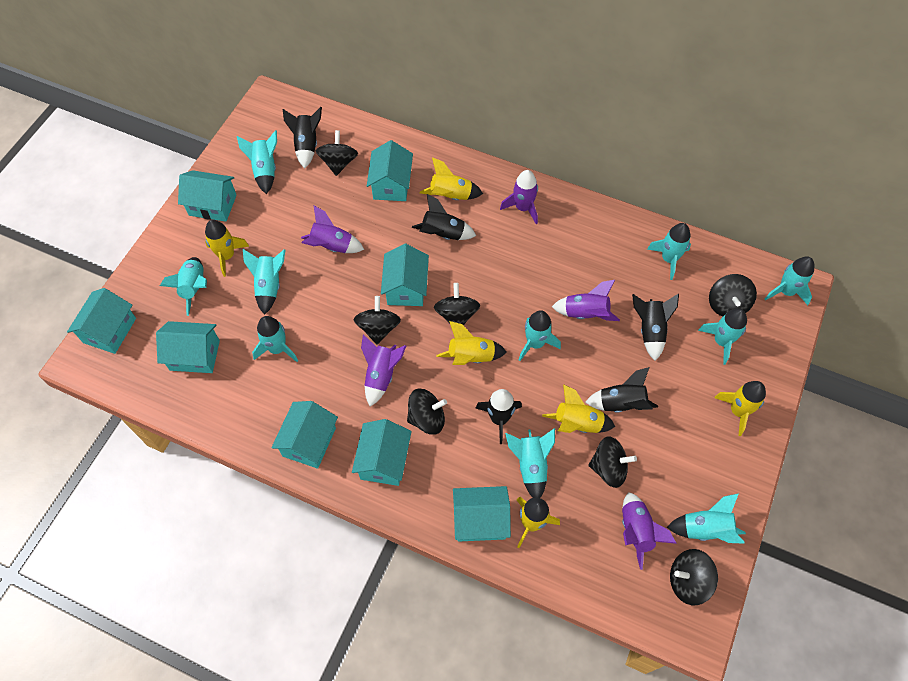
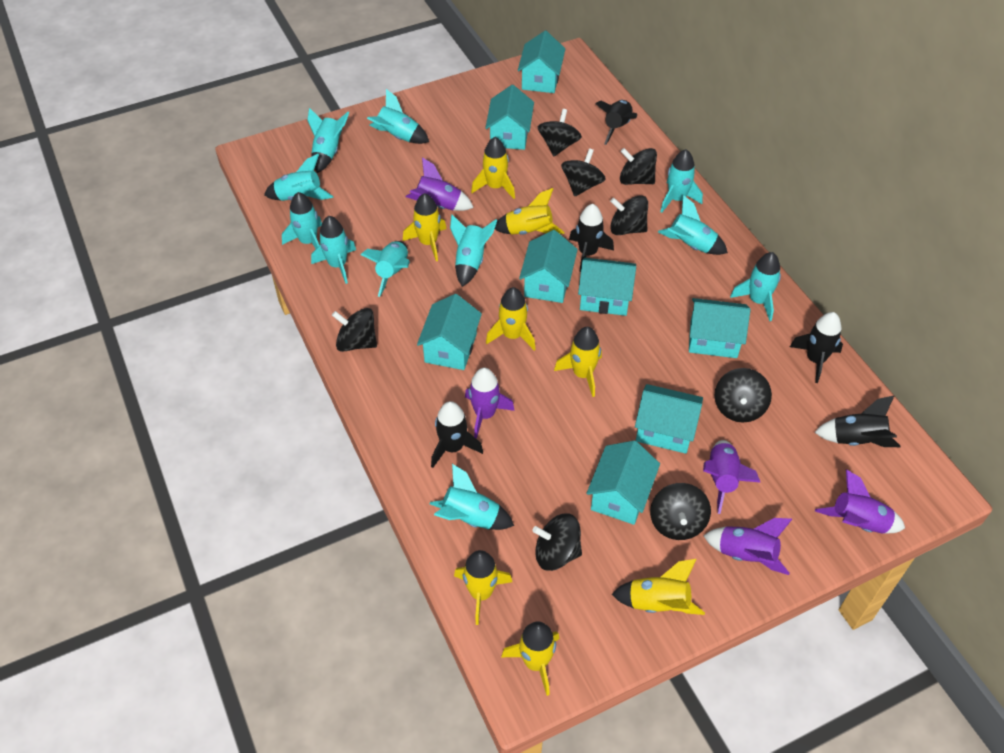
black spinning top: 7 -> 8
turquoise rocket: 10 -> 11
yellow rocket: 6 -> 8

